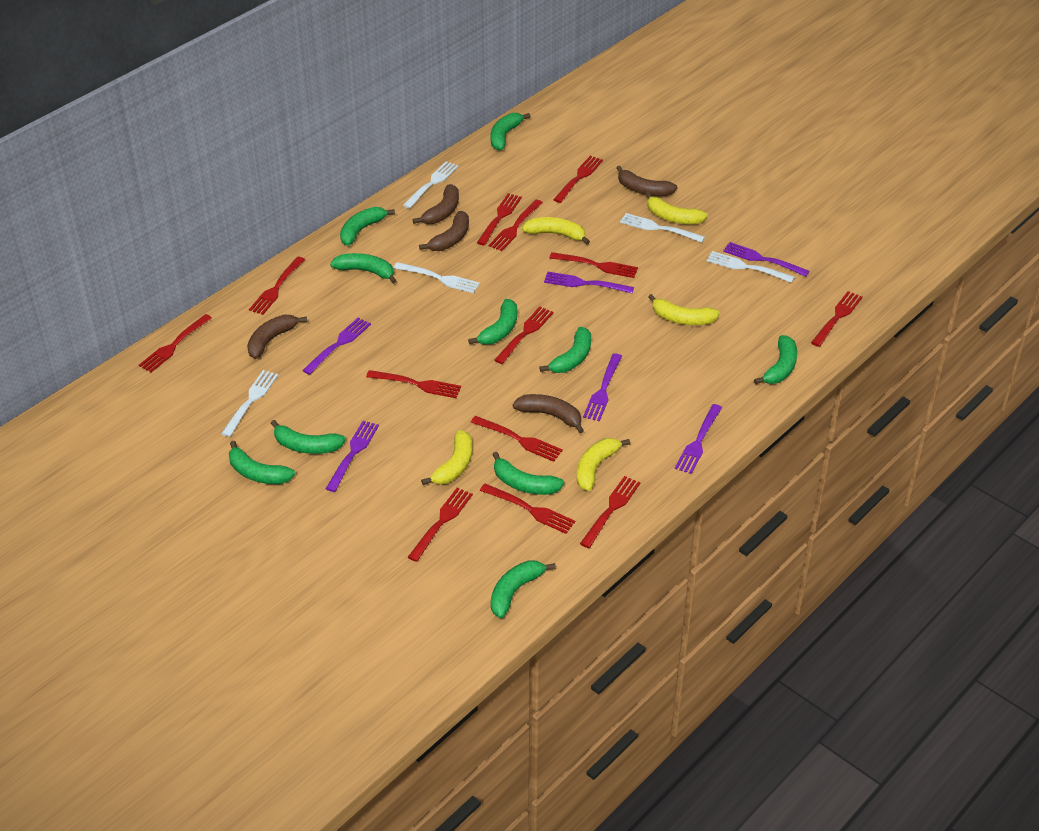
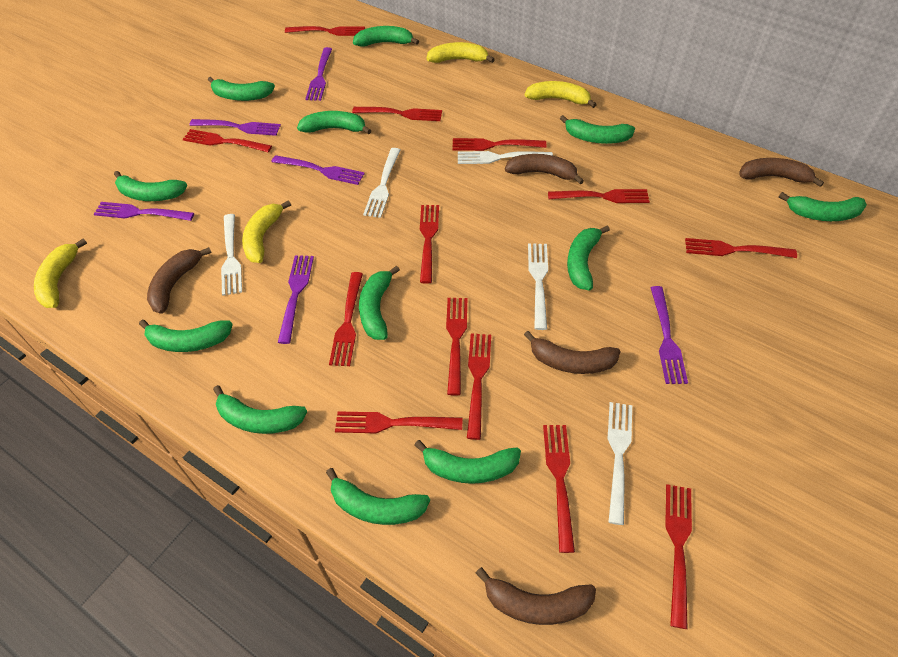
green banana: 10 -> 12
yellow banana: 5 -> 4

